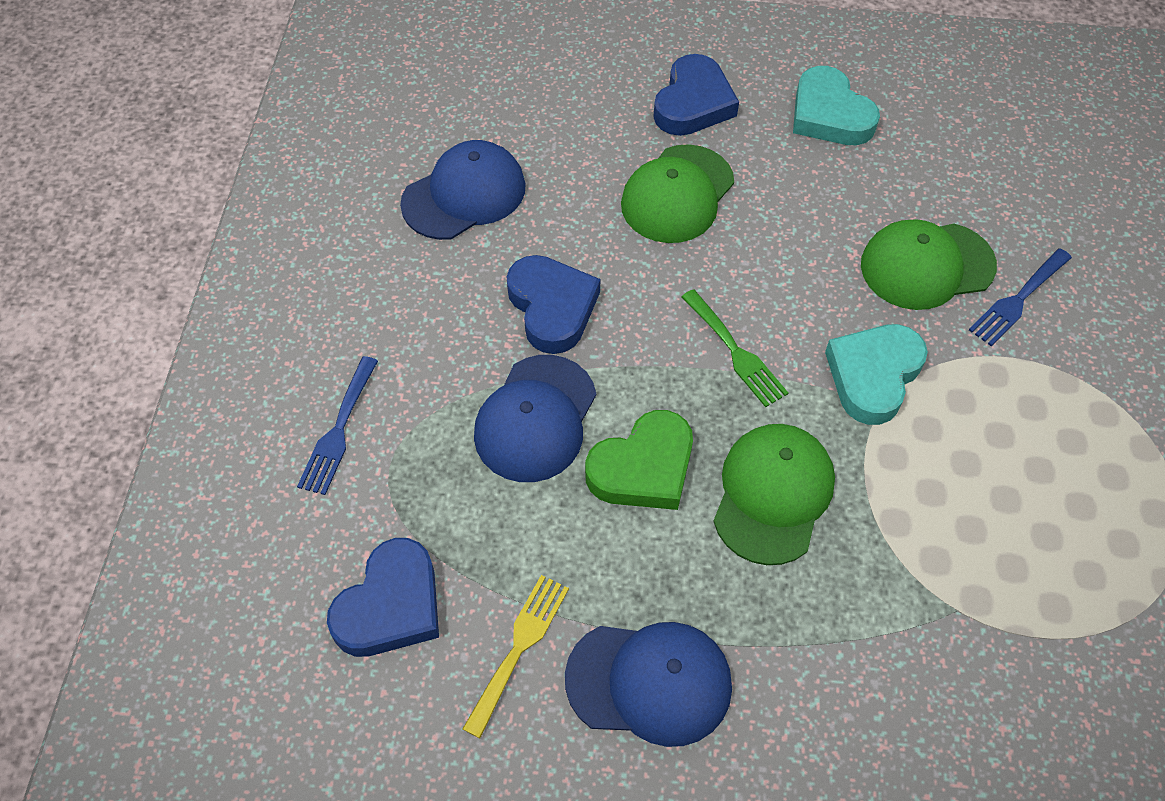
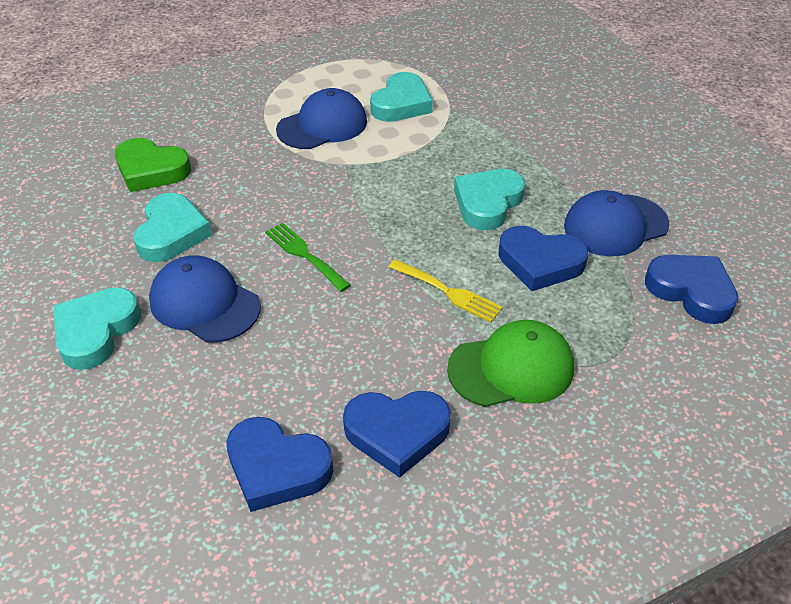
blue fork: 2 -> 0
blue heart: 3 -> 4
green cap: 3 -> 1
turquoise heart: 2 -> 4

